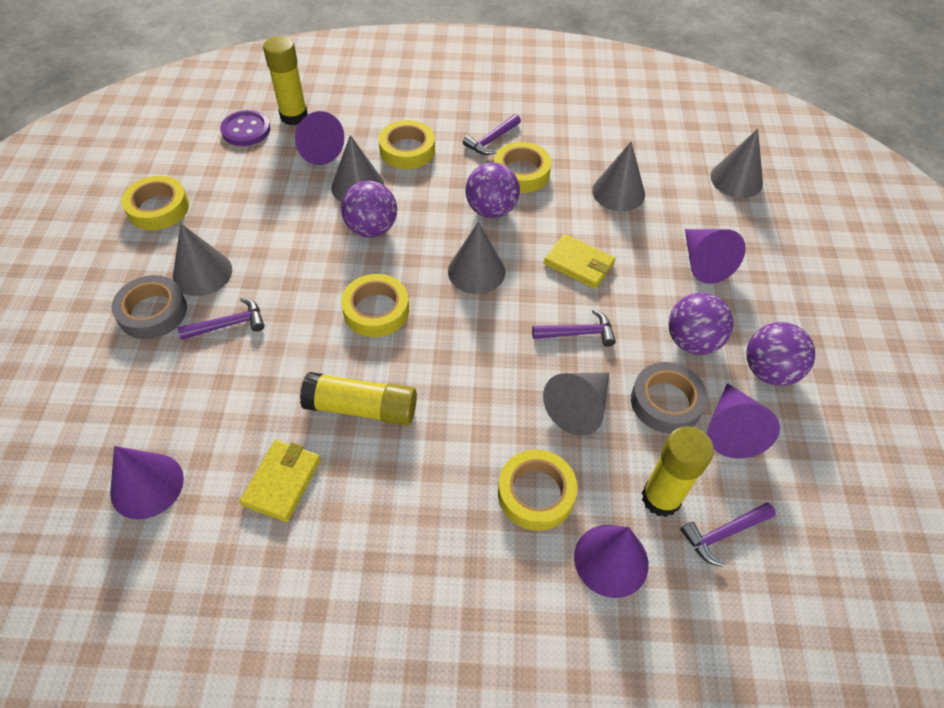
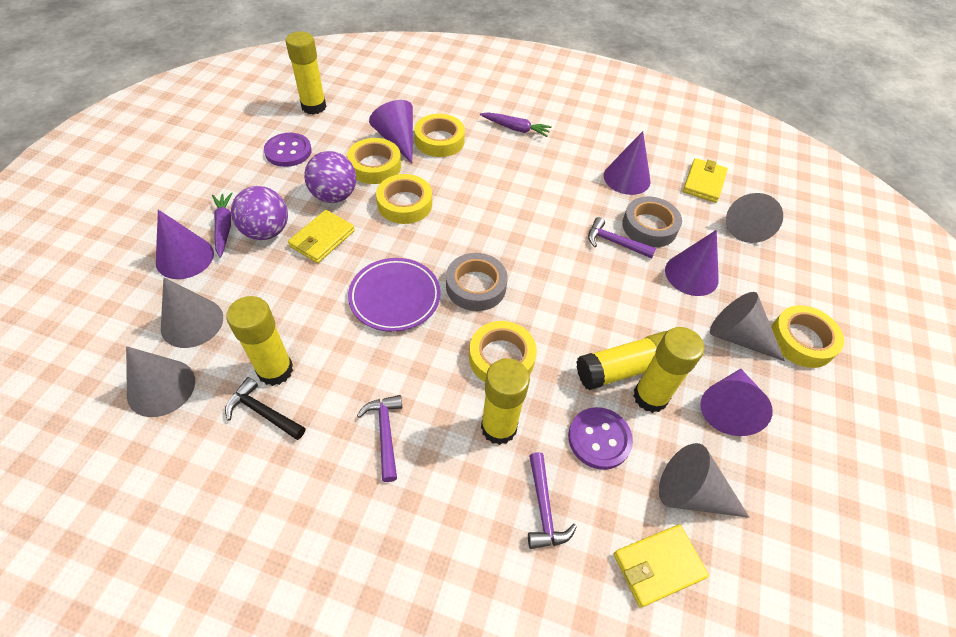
black hammer: 0 -> 1
grey cone: 6 -> 5
purple ball: 4 -> 2
purple button: 1 -> 2
purple carrot: 0 -> 2
purple hammer: 4 -> 3
purple plate: 0 -> 1
yellow glue stick: 3 -> 5
yellow wallet: 2 -> 3

